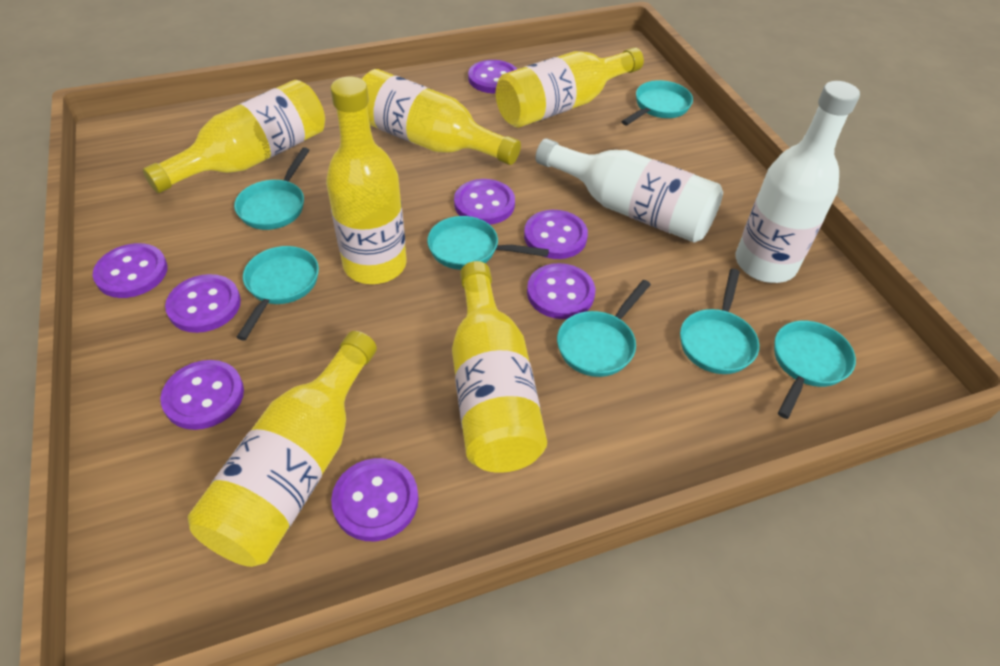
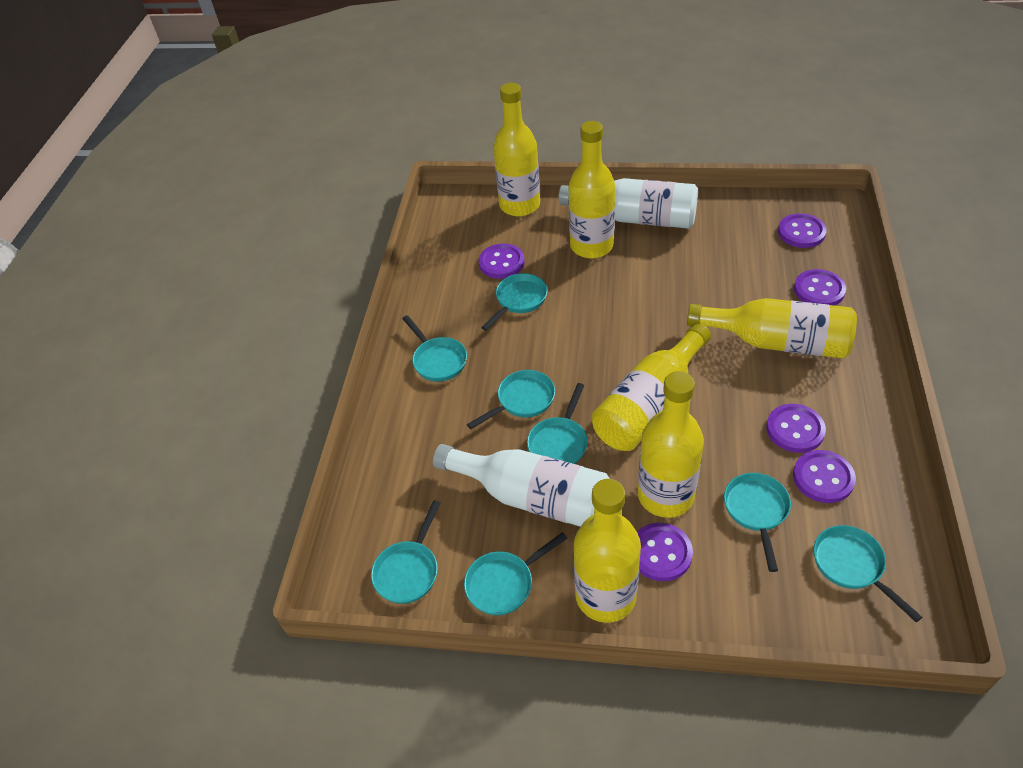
purple button: 8 -> 6
turquoise pan: 7 -> 8

